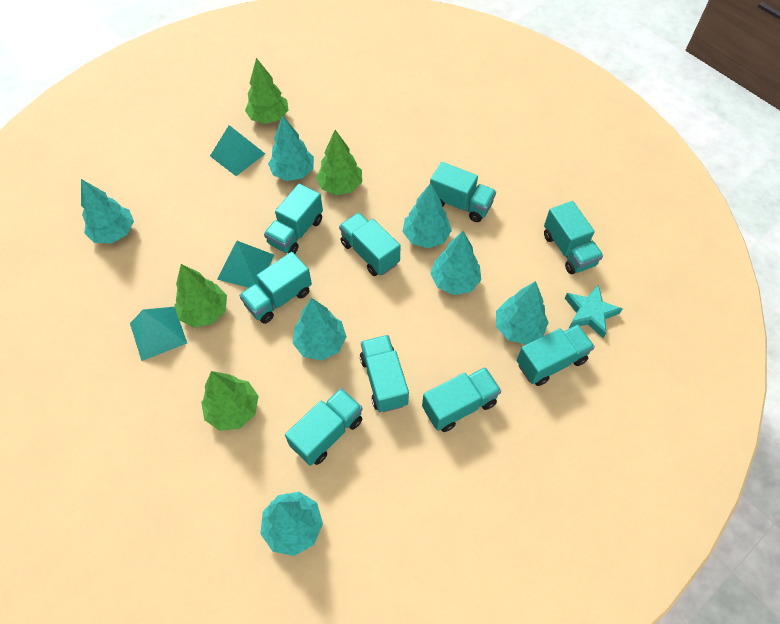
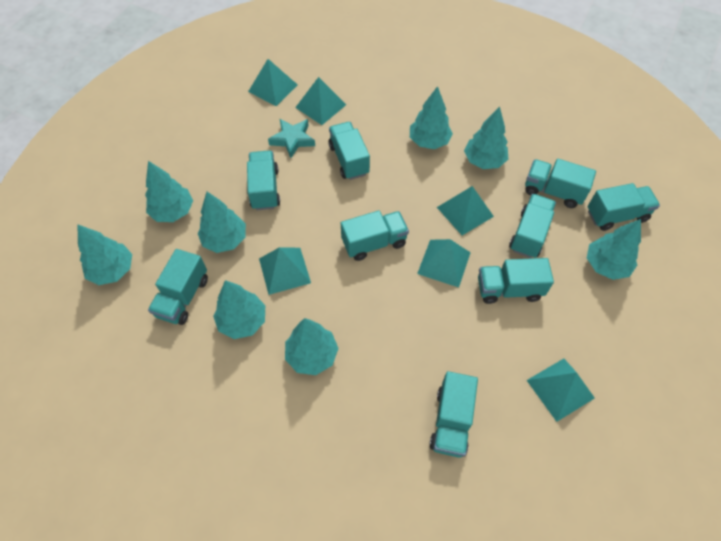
green tree: 4 -> 0
turquoise pyramid: 3 -> 6
turquoise tree: 7 -> 8

